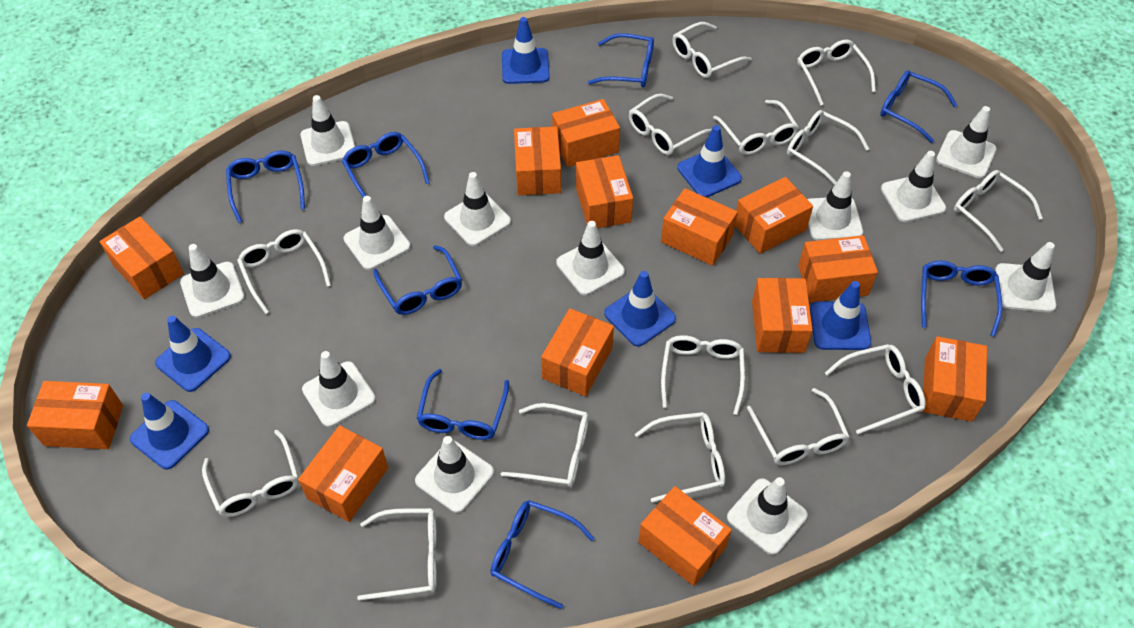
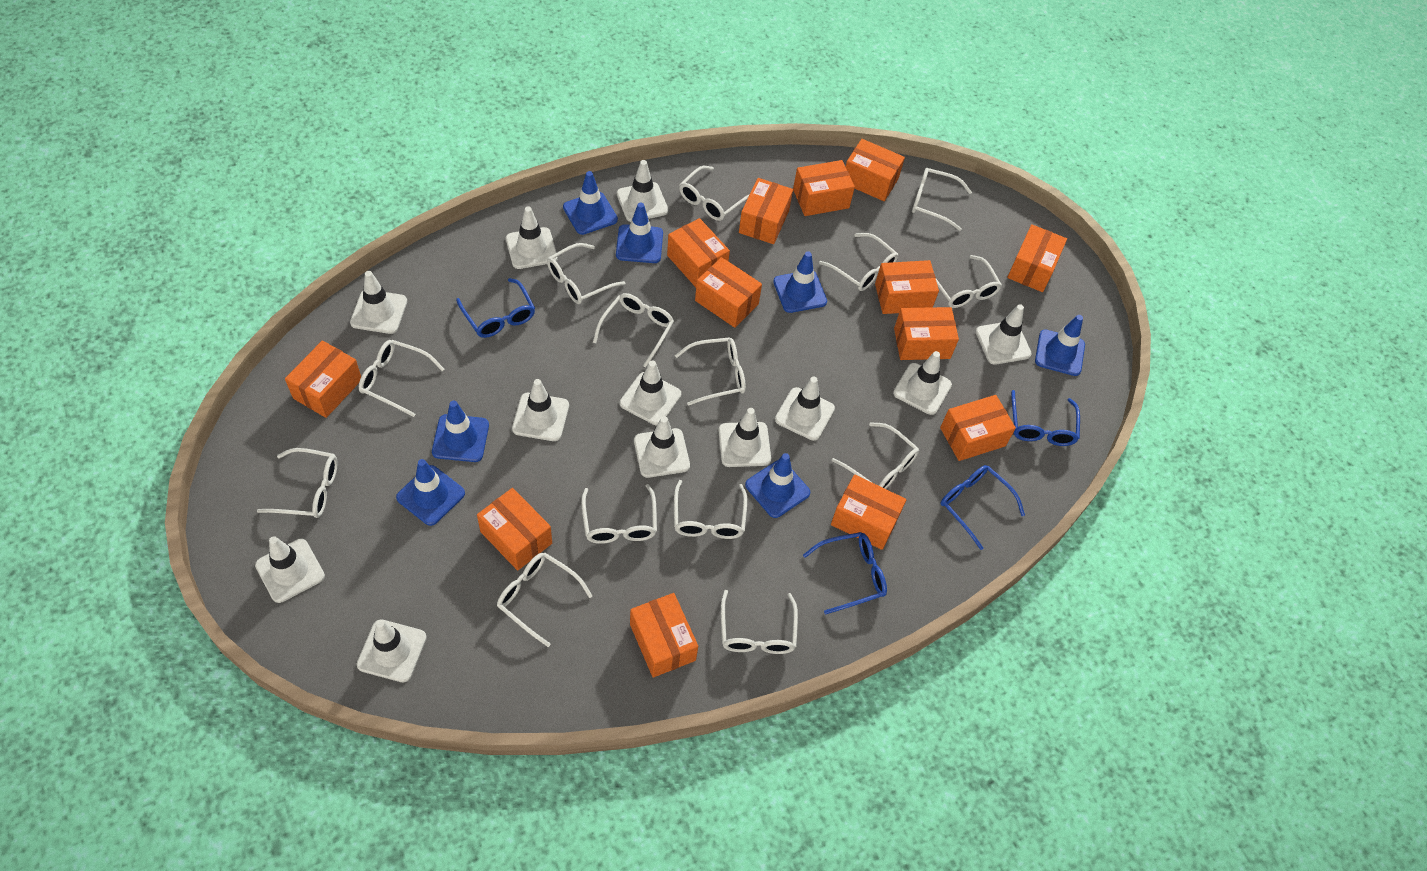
blue glasses: 8 -> 4
blue traffic cone: 6 -> 7

